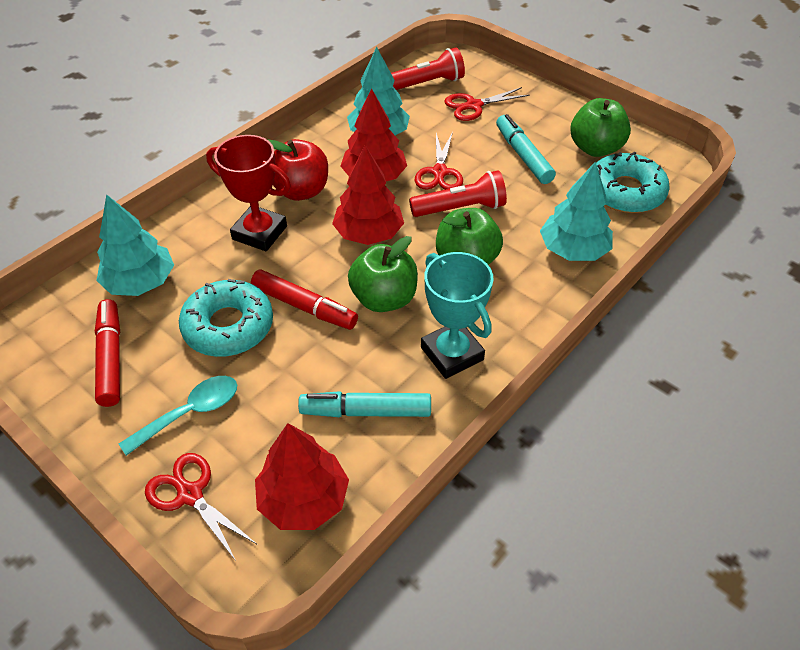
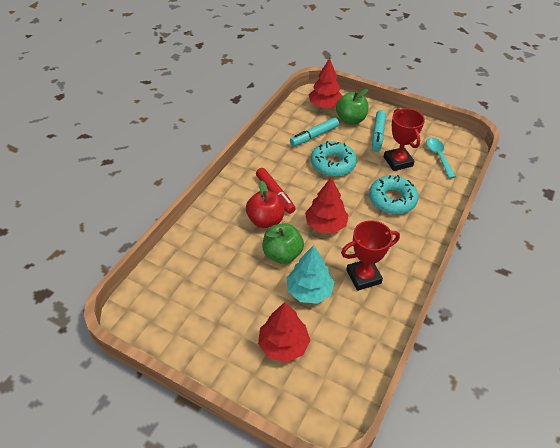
green apple: 3 -> 2
red flashlight: 2 -> 0
red marker: 2 -> 1
red scissors: 3 -> 0
red trophy: 1 -> 2
turquoise tree: 3 -> 1
turquoise trophy: 1 -> 0

